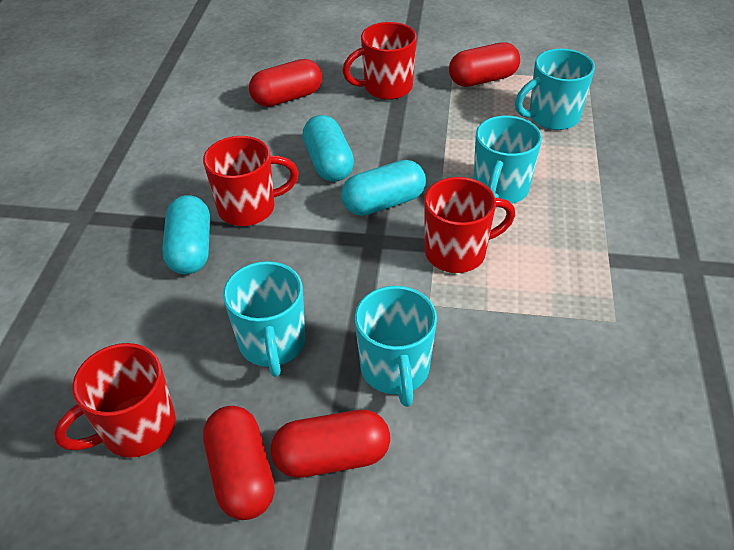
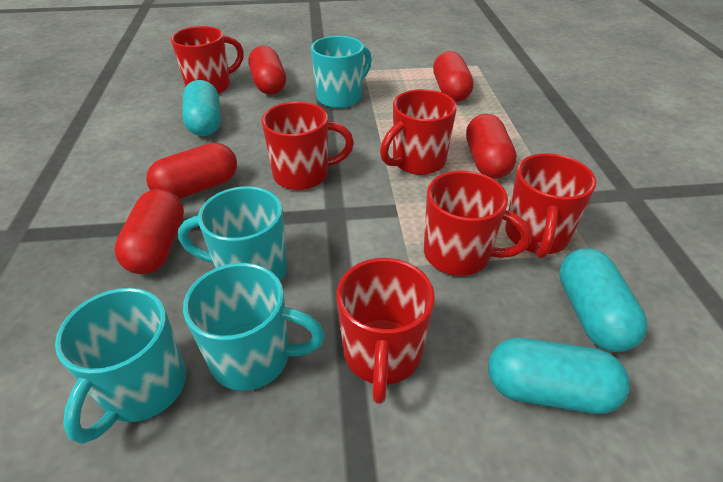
red capsule: 4 -> 5
red mug: 4 -> 6

